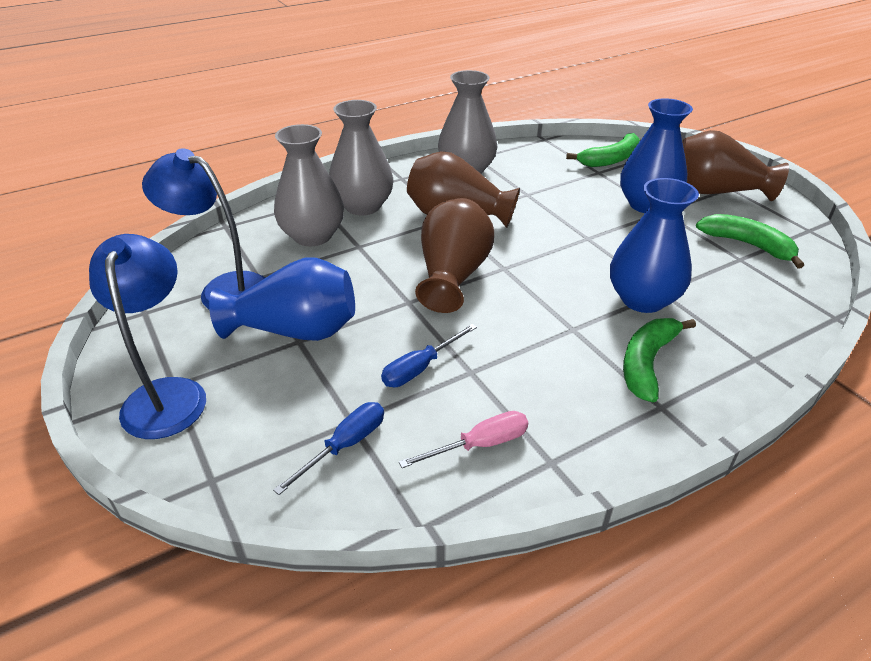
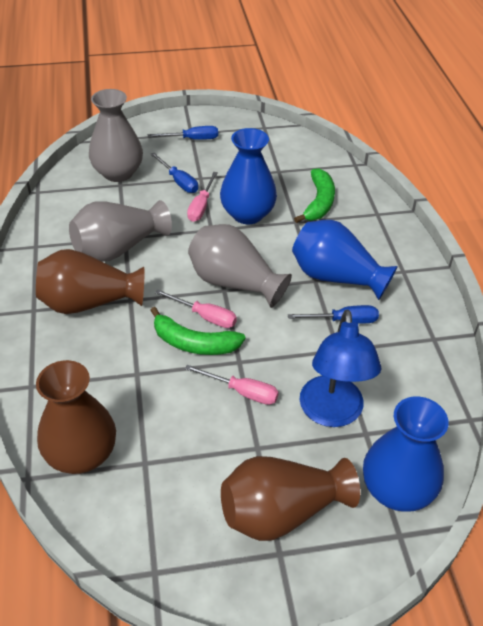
blue lamp: 2 -> 1
blue screwdriver: 2 -> 3
green banana: 3 -> 2
pink screwdriver: 1 -> 3

